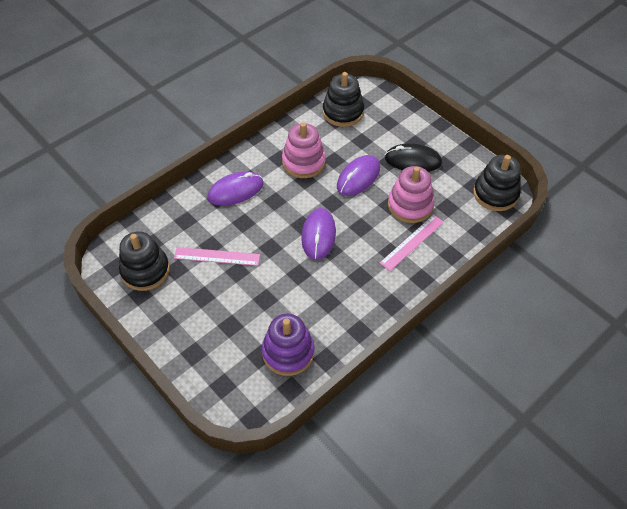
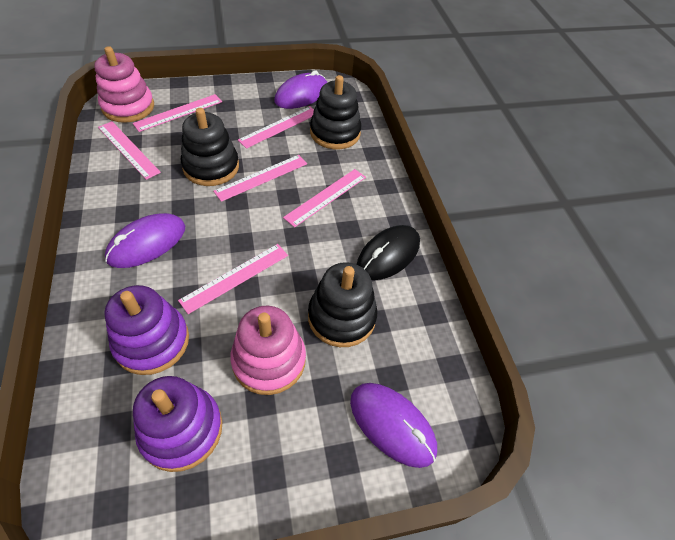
pink ruler: 2 -> 6
purple stacking toy: 1 -> 2

